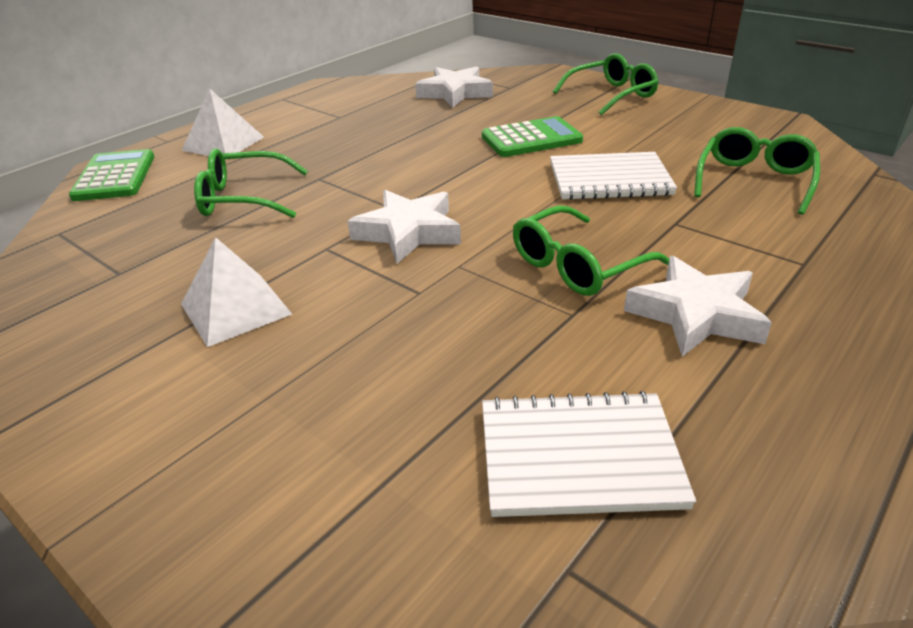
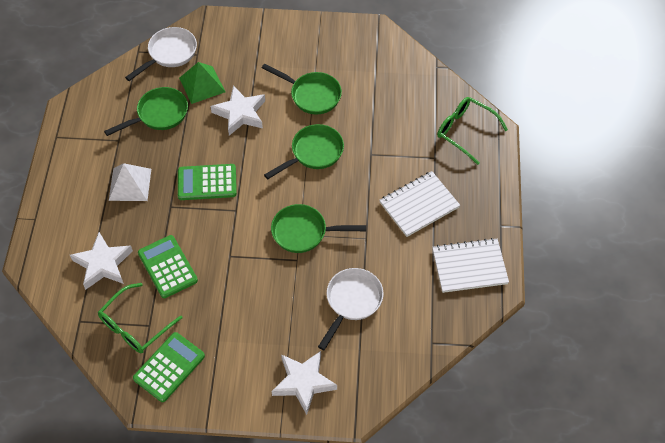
green calculator: 2 -> 3
green glasses: 4 -> 2
green pan: 0 -> 4
green pyramid: 0 -> 1
white pan: 0 -> 2
white pyramid: 2 -> 1

